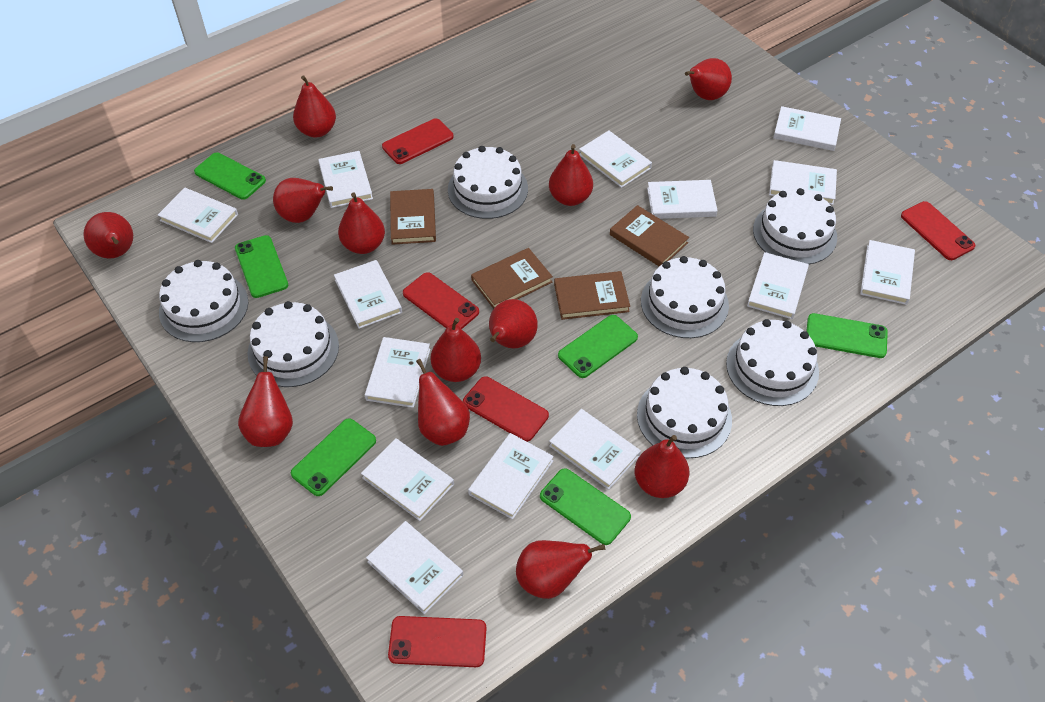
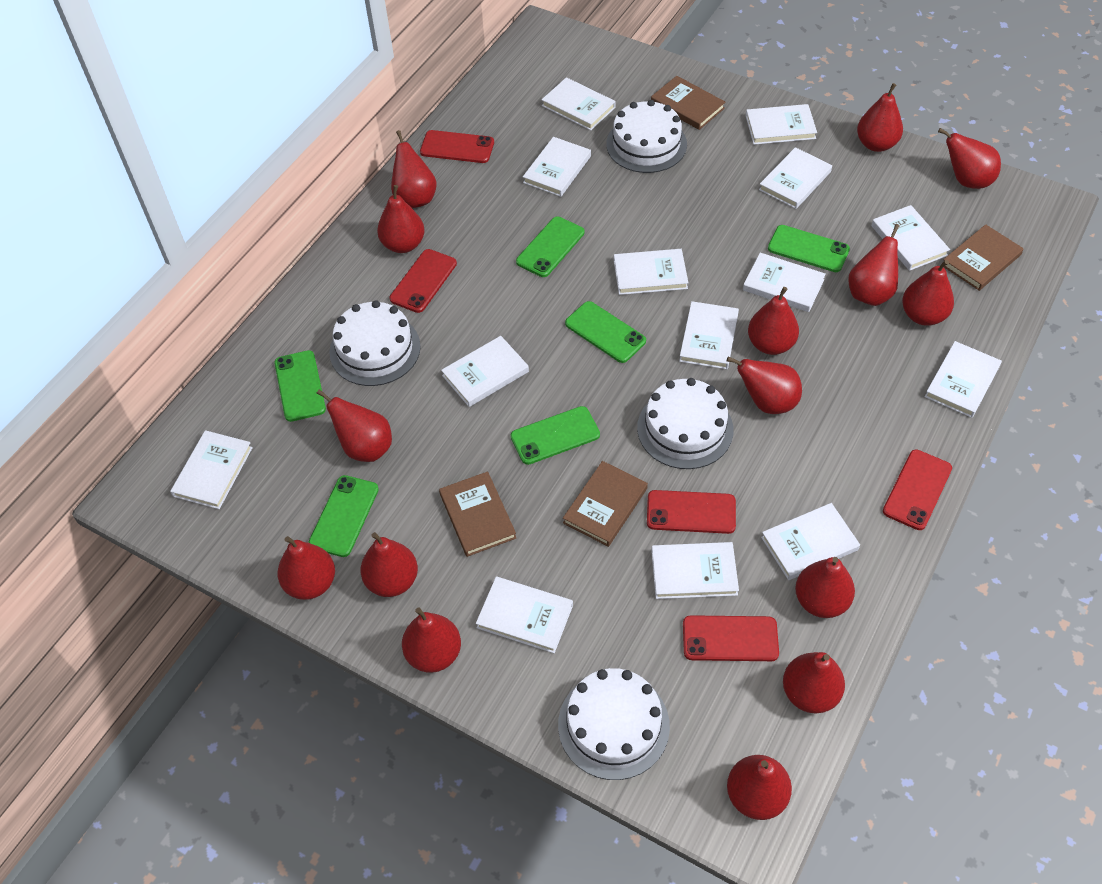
red pear: 12 -> 15
white cake: 7 -> 4

